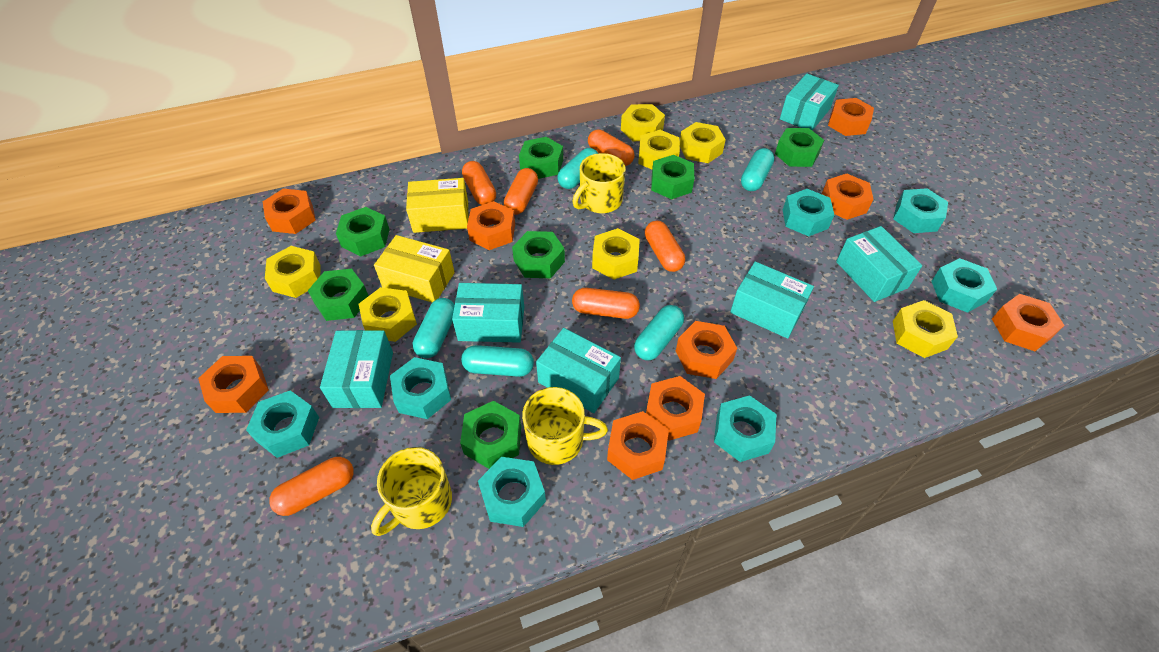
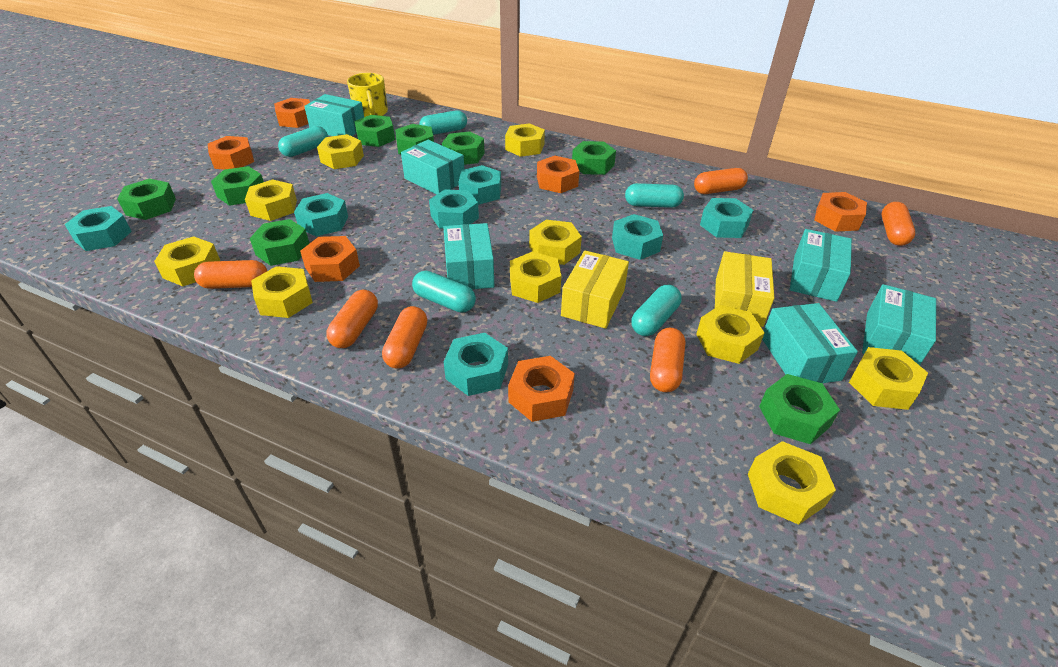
green nut: 7 -> 8
orange nut: 9 -> 6
yellow mug: 3 -> 1
yellow nut: 7 -> 10

